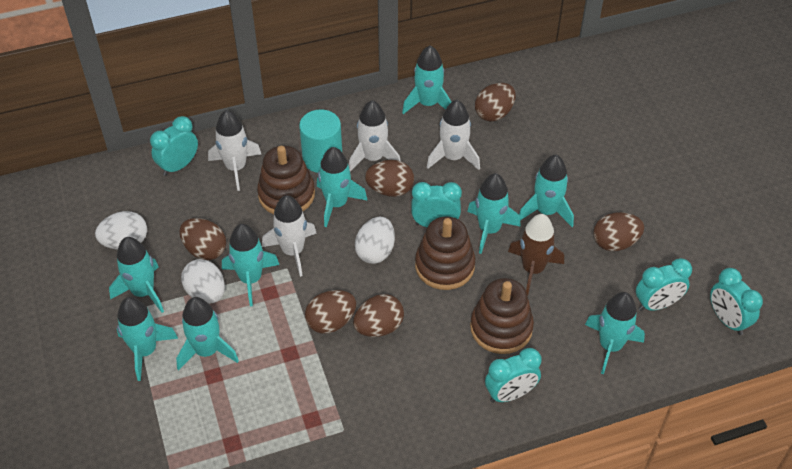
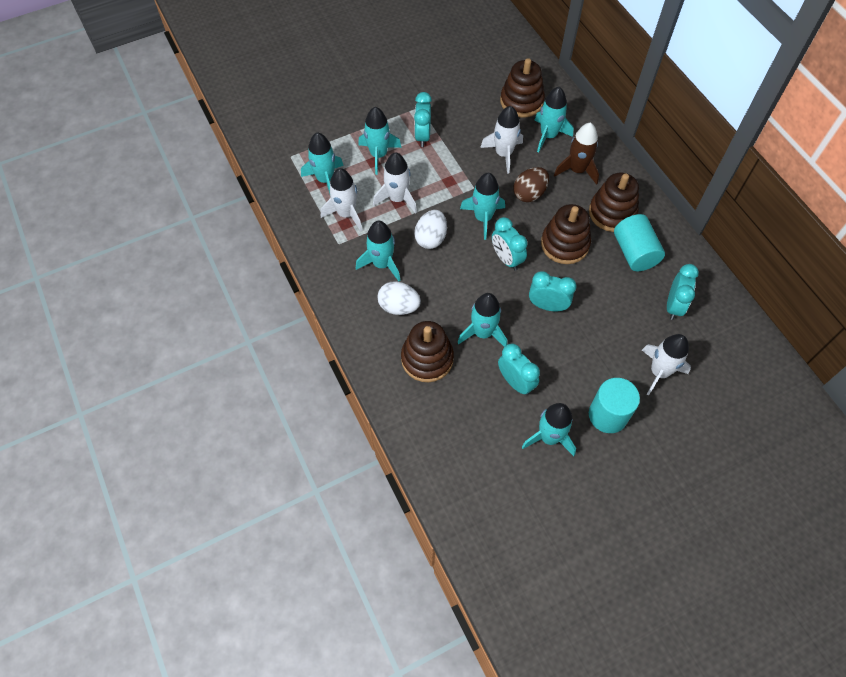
brown egg: 6 -> 1
brown stacking toy: 3 -> 4
turquoise cylinder: 1 -> 2
turquoise rocket: 9 -> 7
white egg: 3 -> 2

